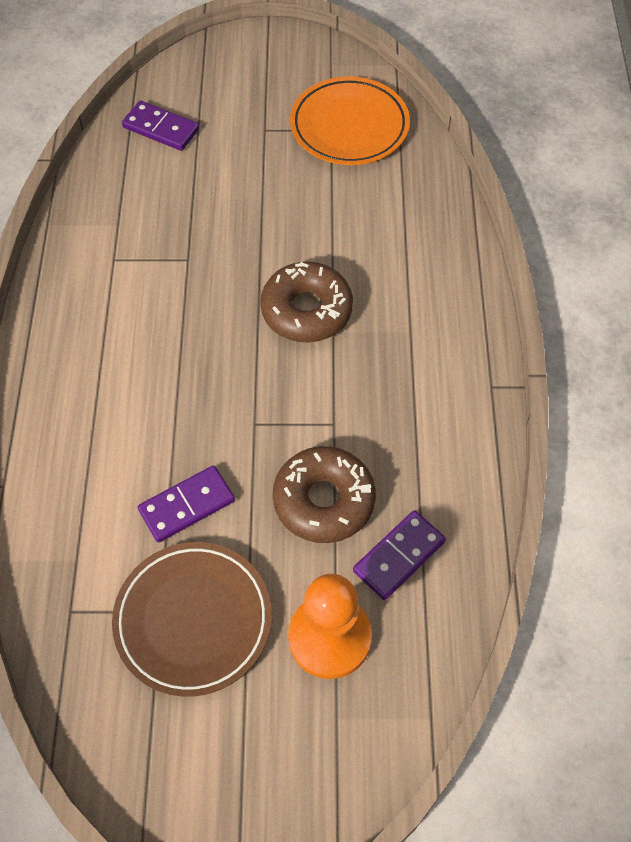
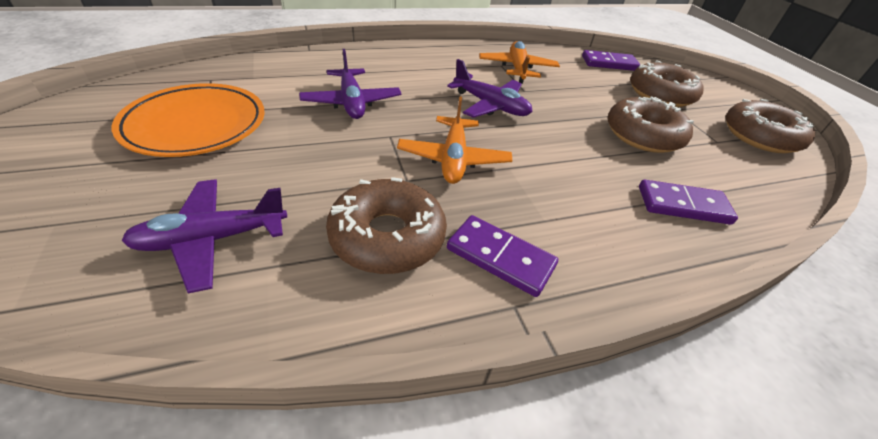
brown donut: 2 -> 4
brown plate: 1 -> 0
orange pawn: 1 -> 0
orange plane: 0 -> 2
purple plane: 0 -> 3

